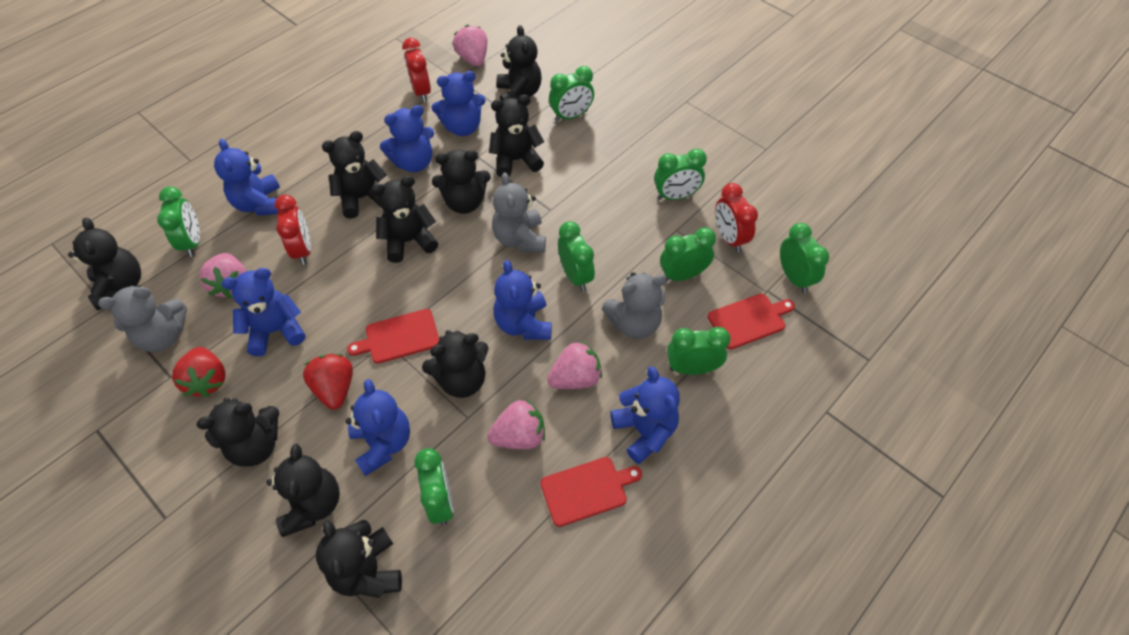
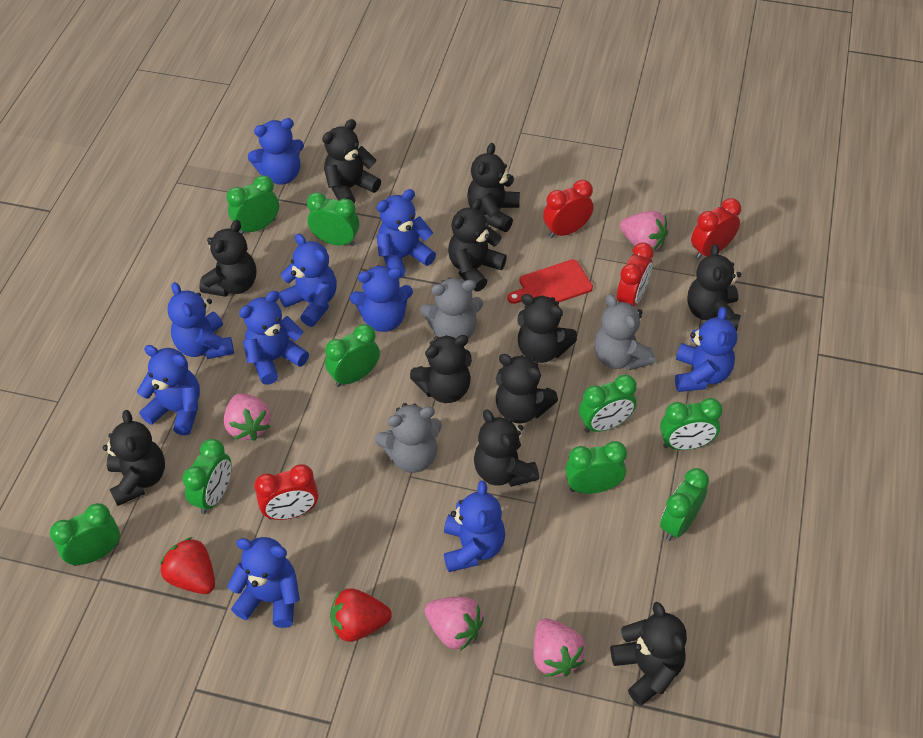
black teddy bear: 10 -> 11
blue teddy bear: 7 -> 10
green clock: 8 -> 9
red clock: 3 -> 4
red cutting board: 3 -> 1

